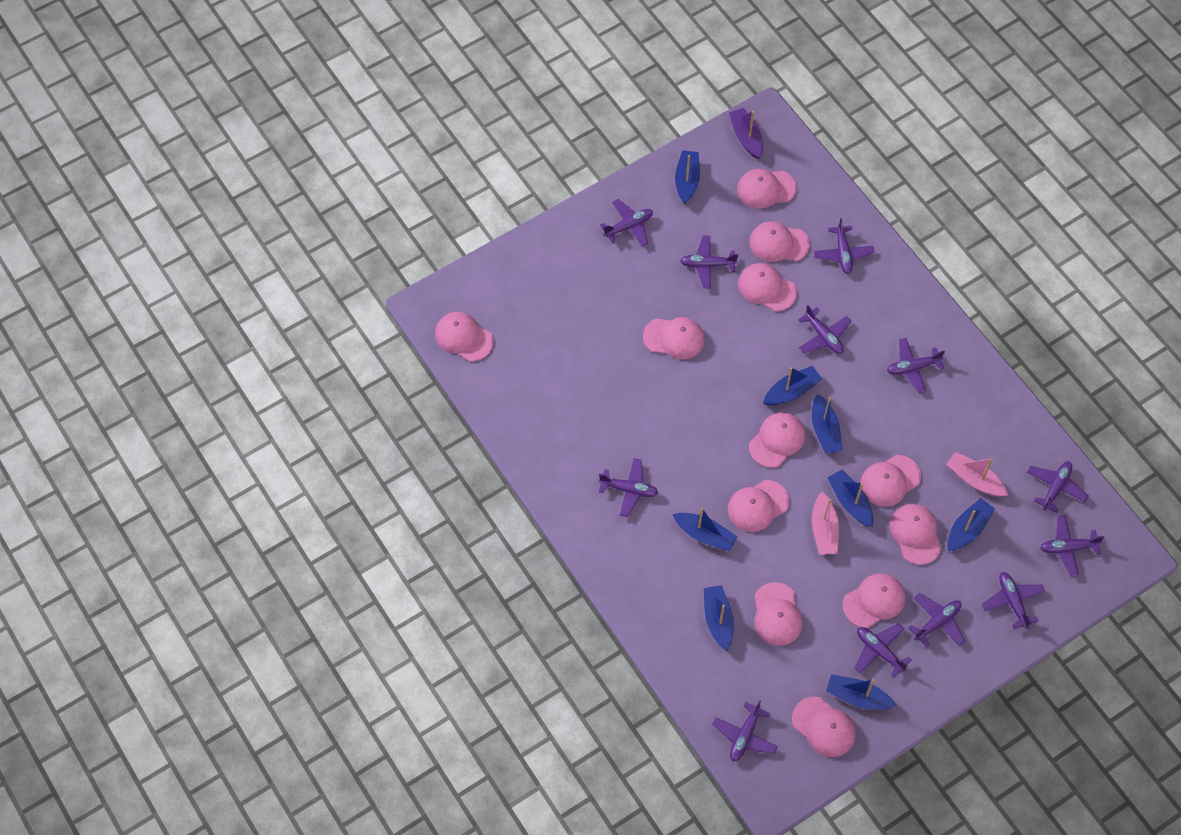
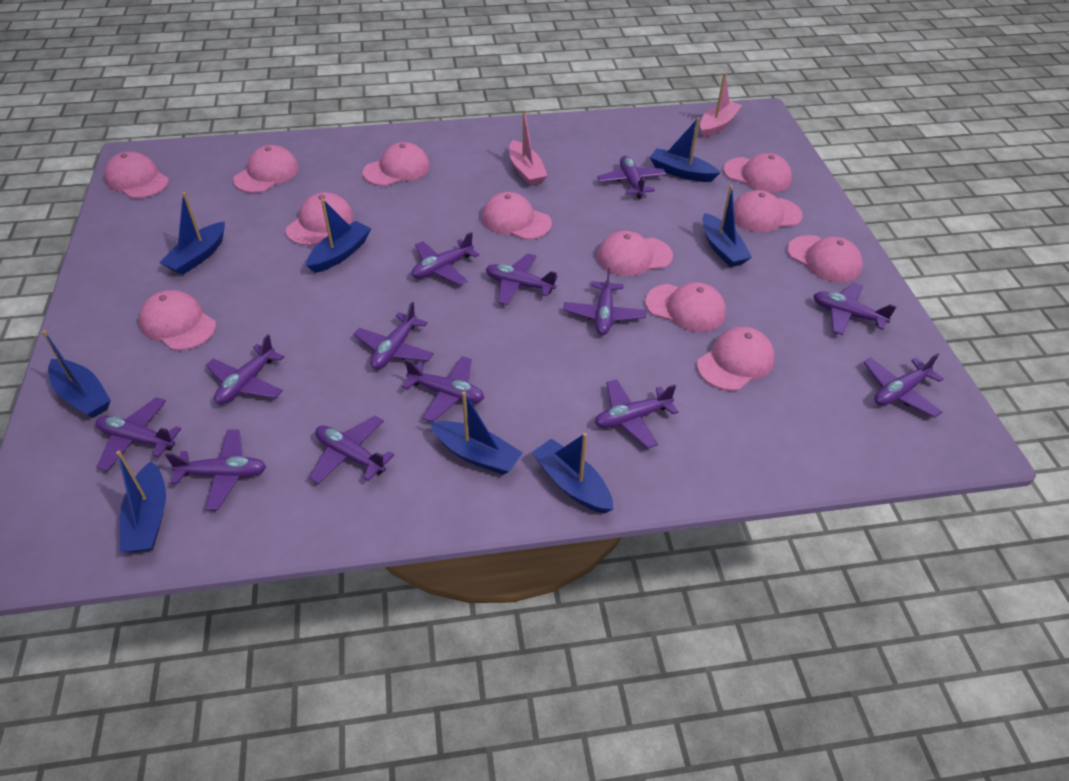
purple boat: 1 -> 0
purple plane: 12 -> 13

